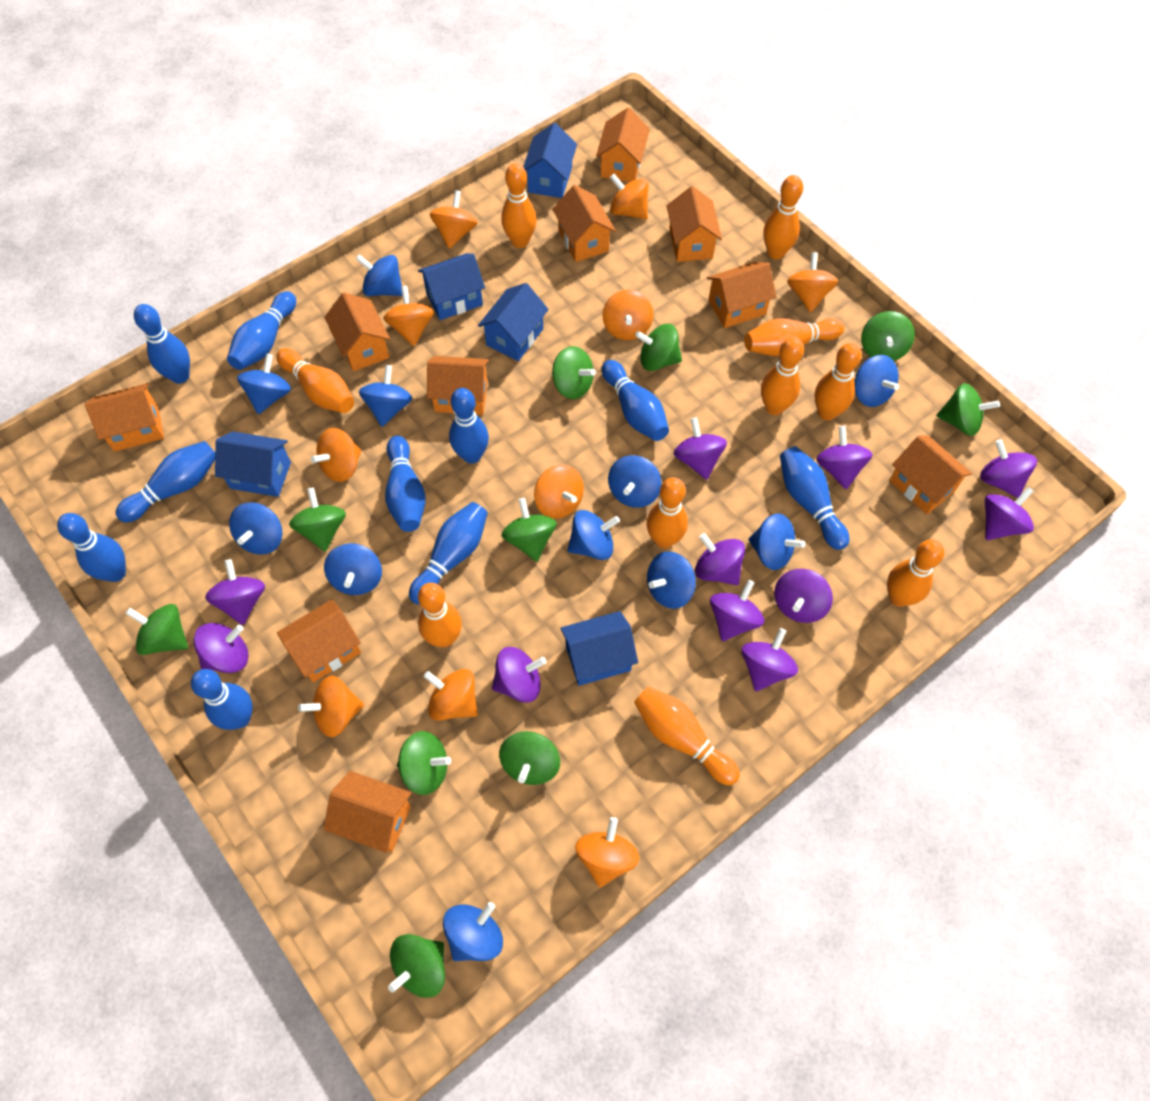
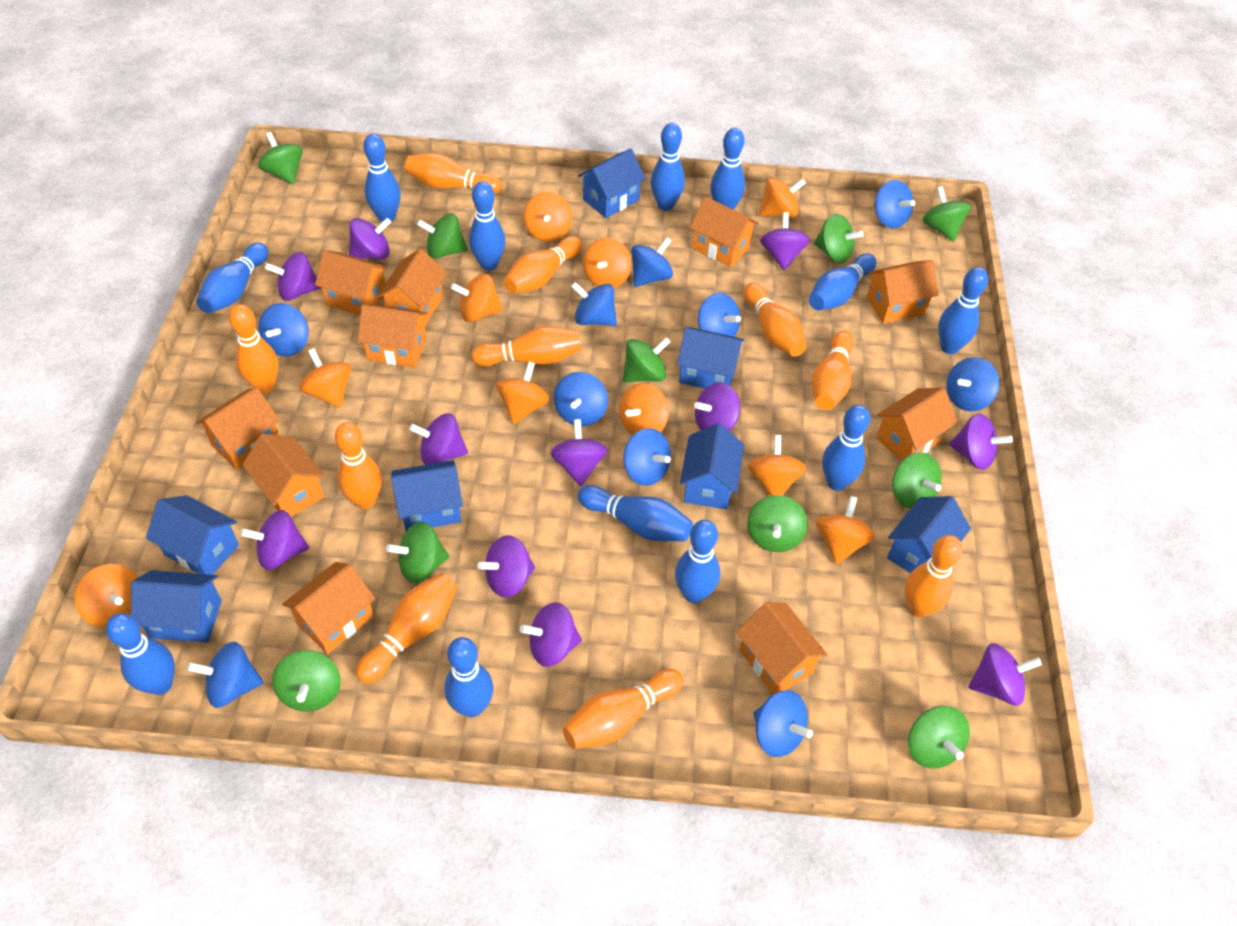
blue bowling pin: 10 -> 12
blue house: 5 -> 7
blue spinning top: 11 -> 10

